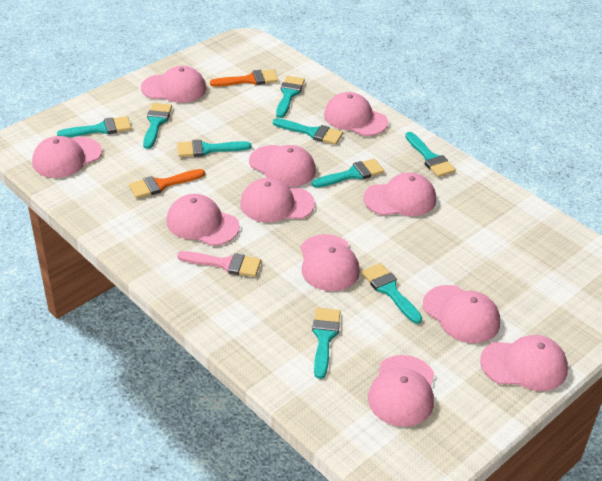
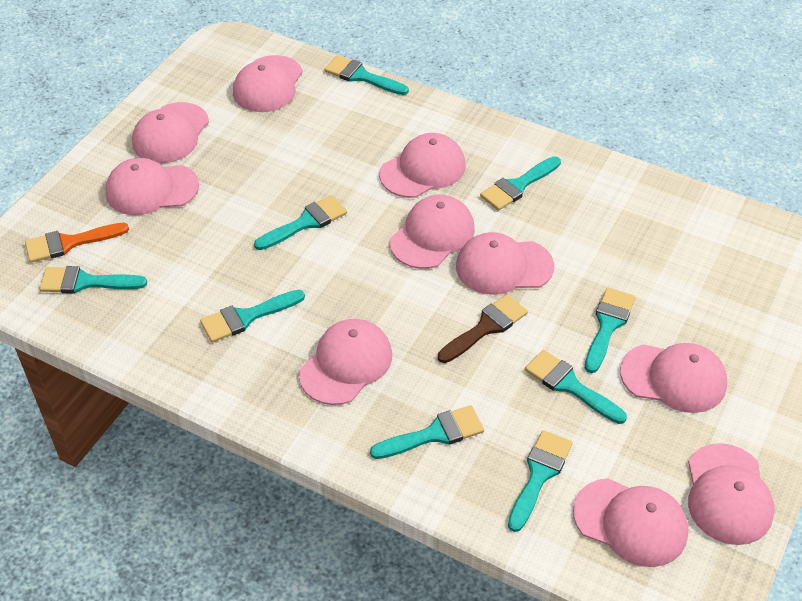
brown brush: 0 -> 1
orange brush: 2 -> 1
pink brush: 1 -> 0
pink cap: 11 -> 10

